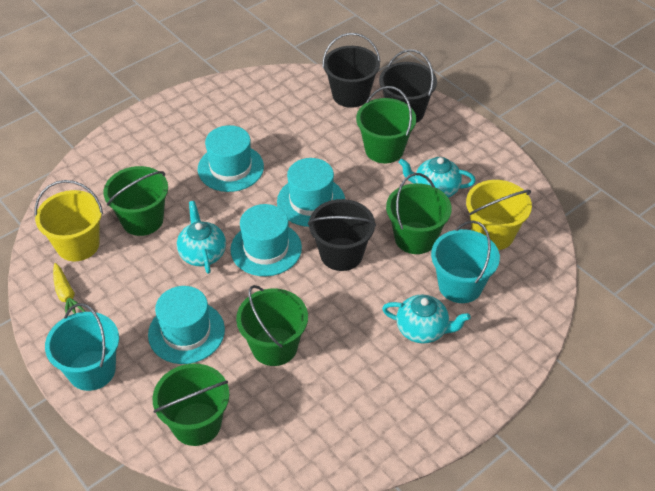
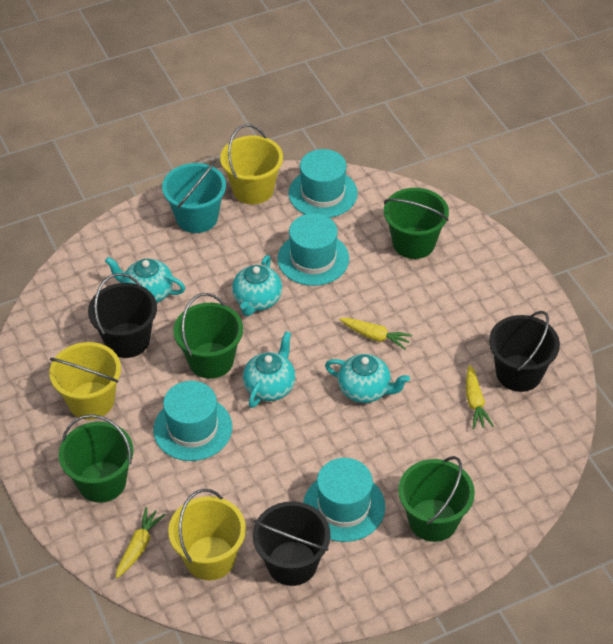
green bucket: 5 -> 4
turquoise bucket: 2 -> 1
turquoise teapot: 3 -> 4
yellow bucket: 2 -> 3
yellow carrot: 1 -> 3

